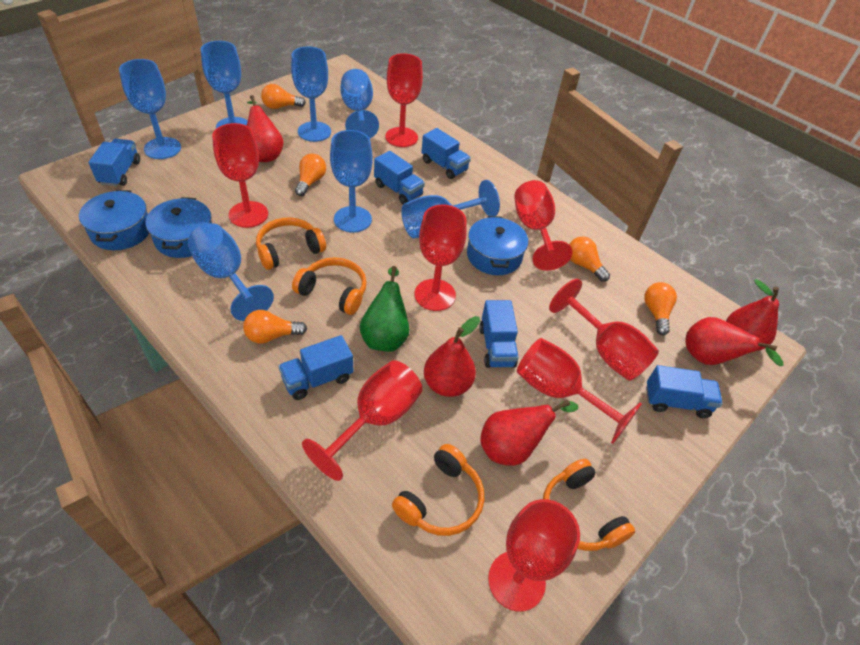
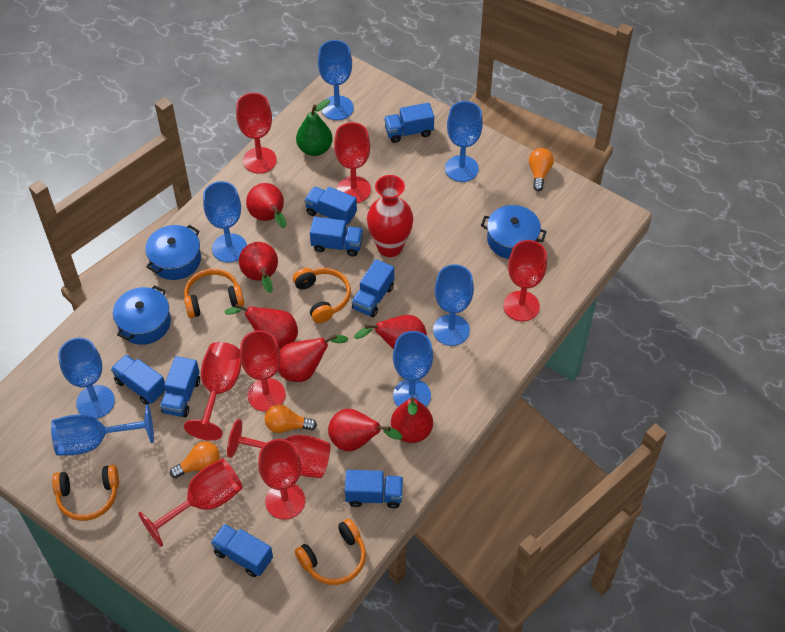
blue truck: 6 -> 8
orange light bulb: 5 -> 3
red pear: 5 -> 7
red vase: 0 -> 1

